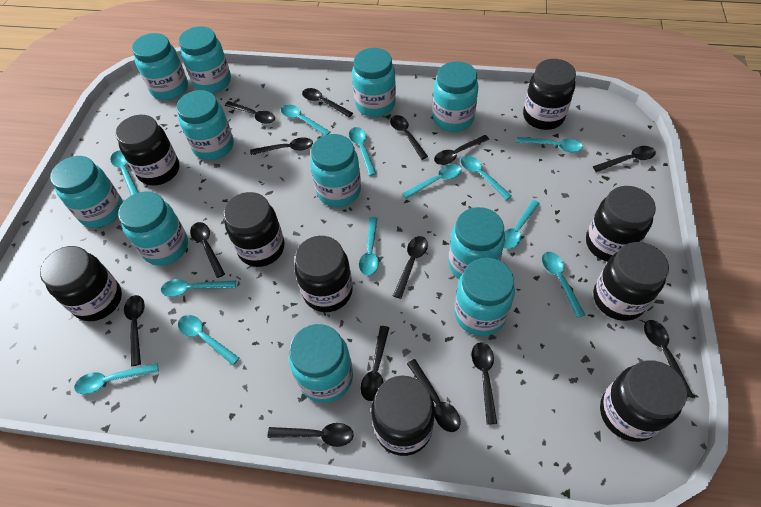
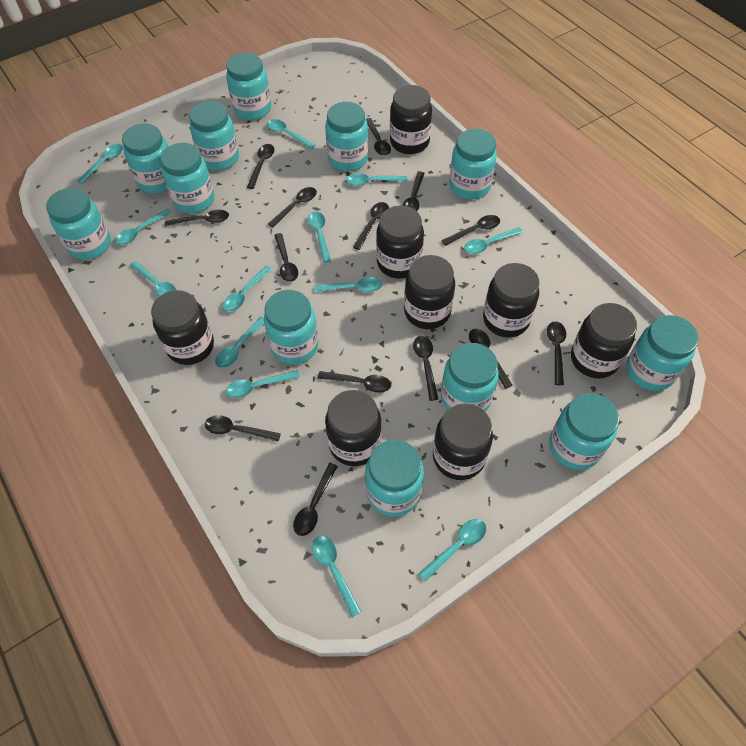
black jar: 9 -> 8
turquoise jar: 11 -> 12
turquoise spoon: 12 -> 13

